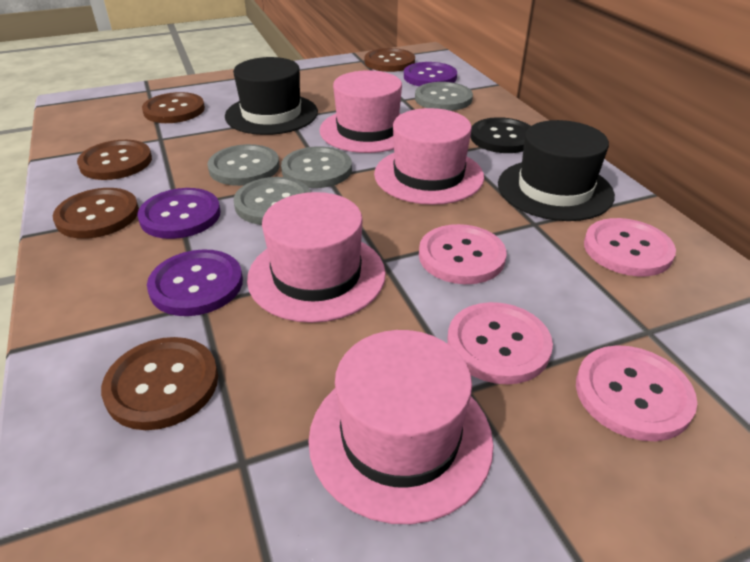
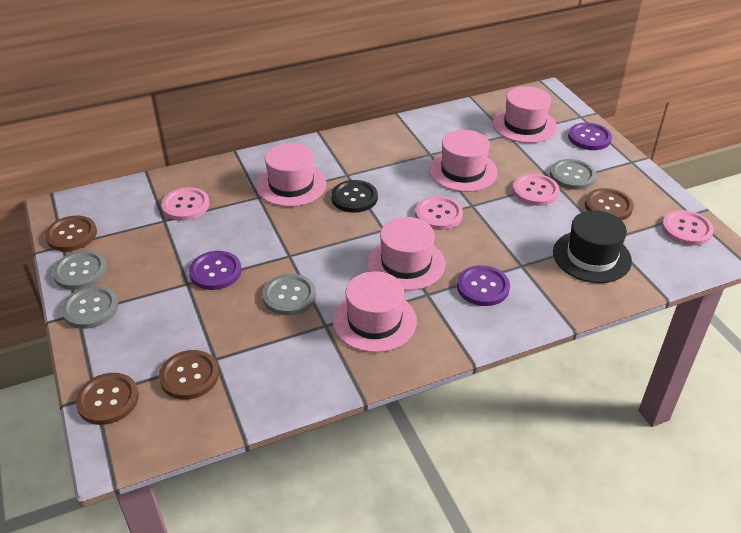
black hat: 2 -> 1
brown button: 5 -> 4
pink hat: 4 -> 5

